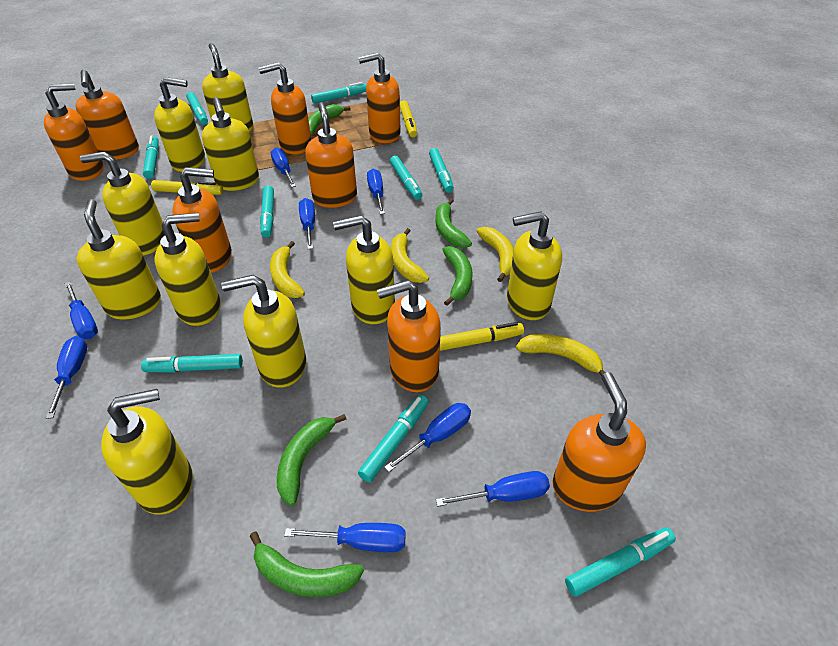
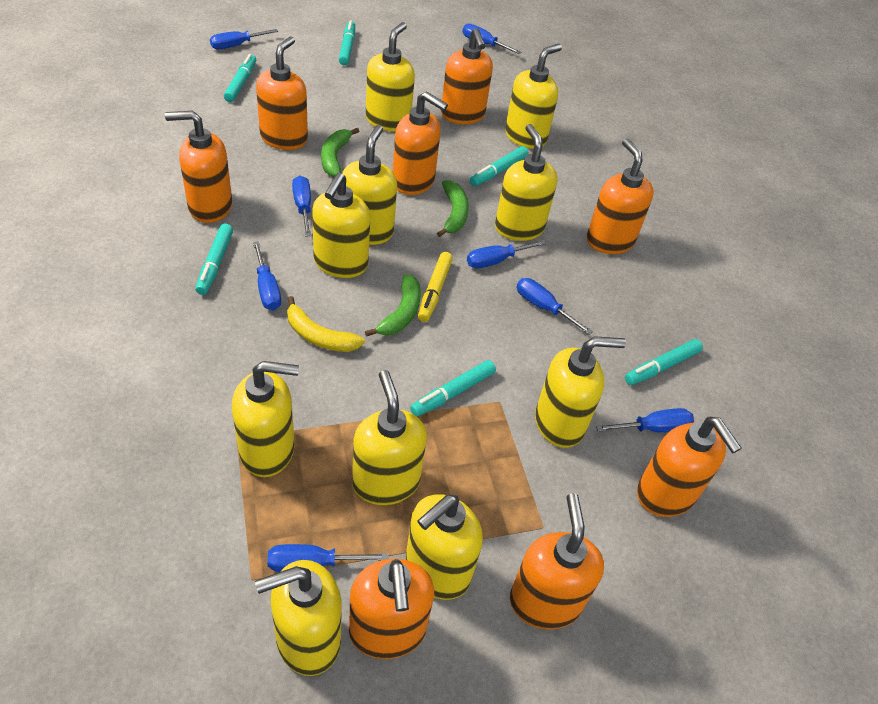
green banana: 5 -> 3
turquoise marker: 9 -> 6
yellow banana: 4 -> 1
yellow marker: 3 -> 1

